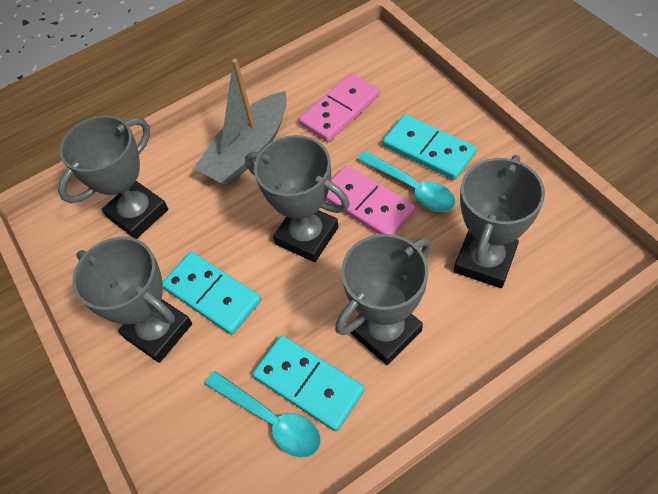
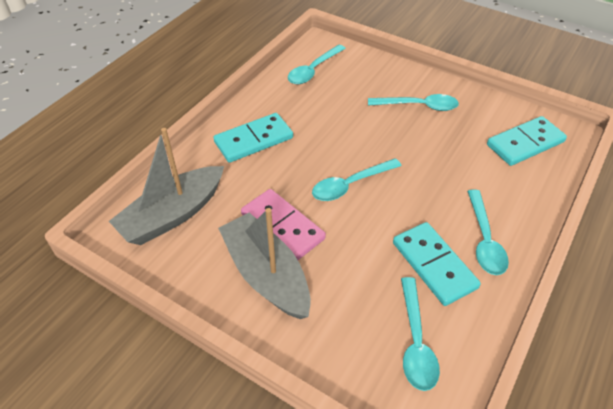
grey boat: 1 -> 2
grey trophy: 5 -> 0
pink domino: 2 -> 1
turquoise spoon: 2 -> 5

